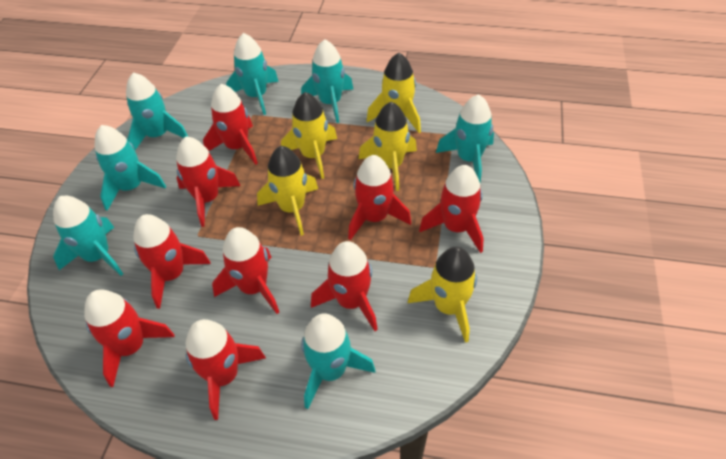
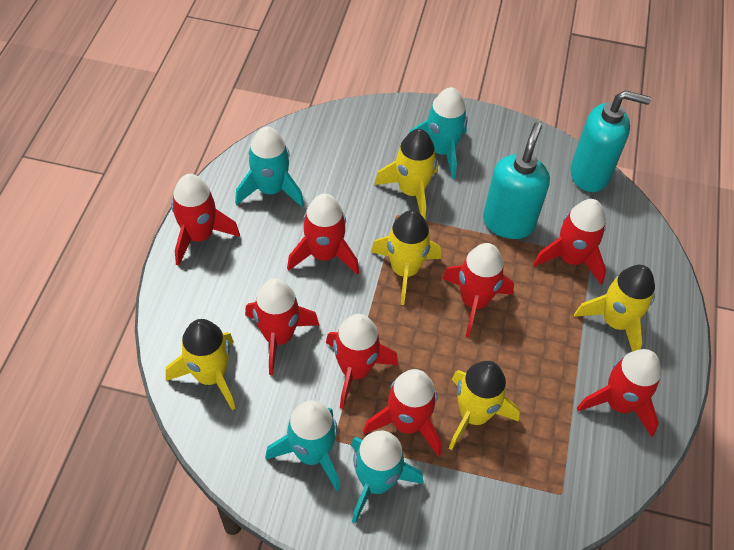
red rocket: 9 -> 8
turquoise rocket: 7 -> 4
turquoise soap dispenser: 0 -> 2

